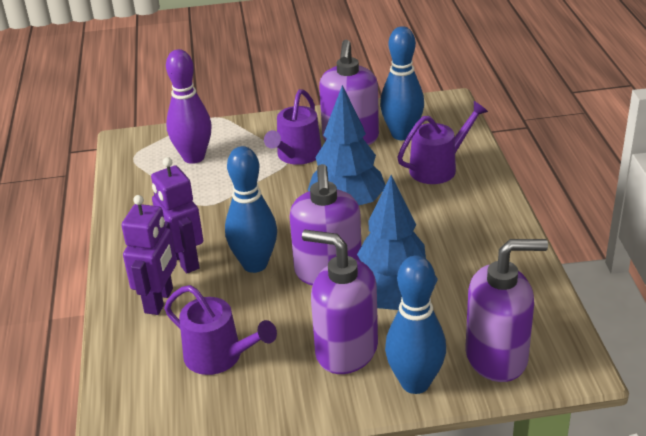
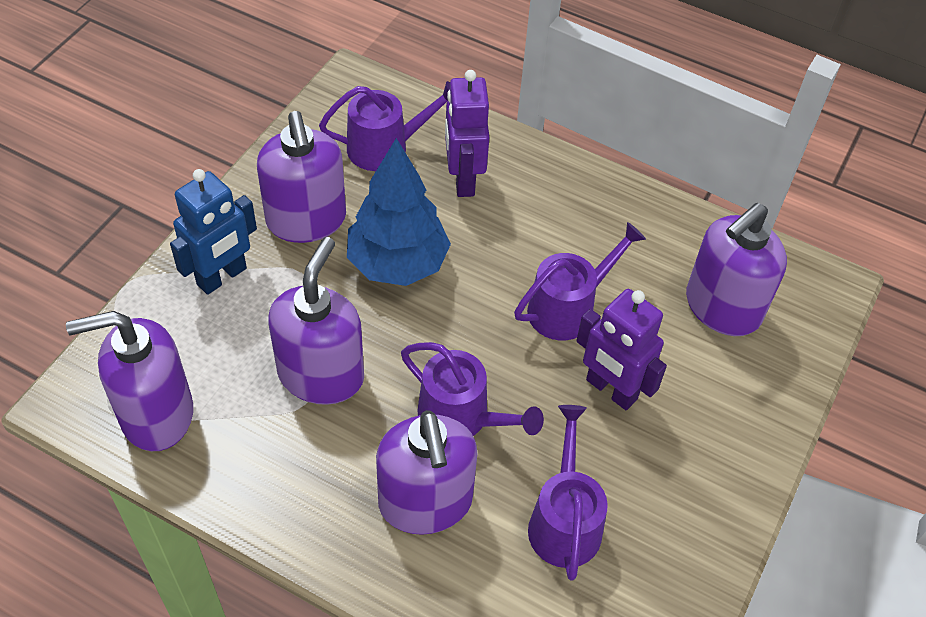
blue bowling pin: 3 -> 0
blue robot: 0 -> 1
blue tree: 2 -> 1
purple bowling pin: 1 -> 0
purple soap dispenser: 4 -> 5
purple watering can: 3 -> 4

